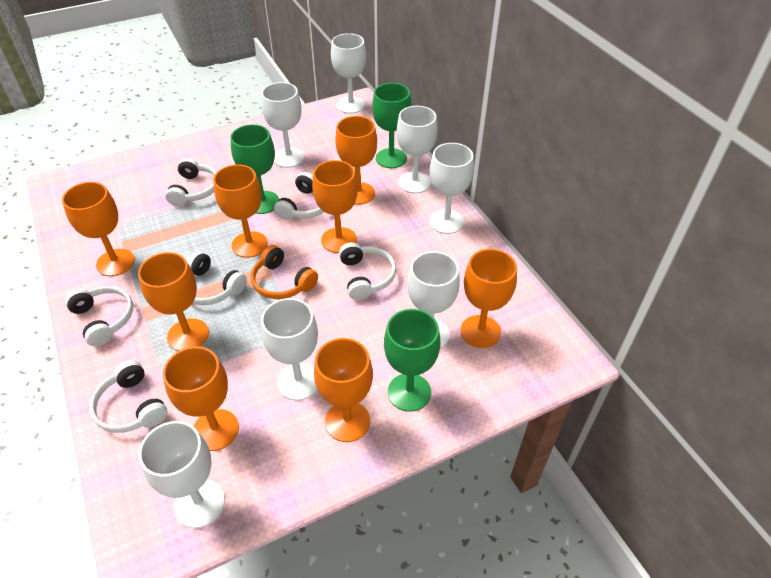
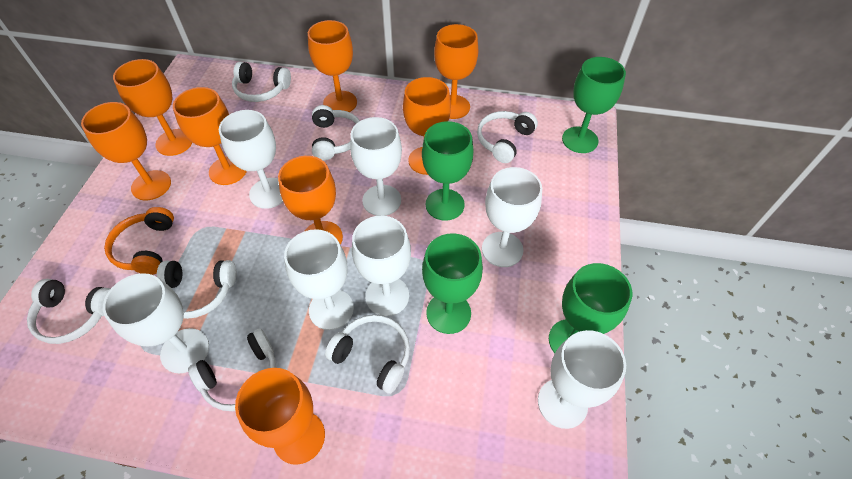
green goblet: 3 -> 4
white headphones: 6 -> 7

